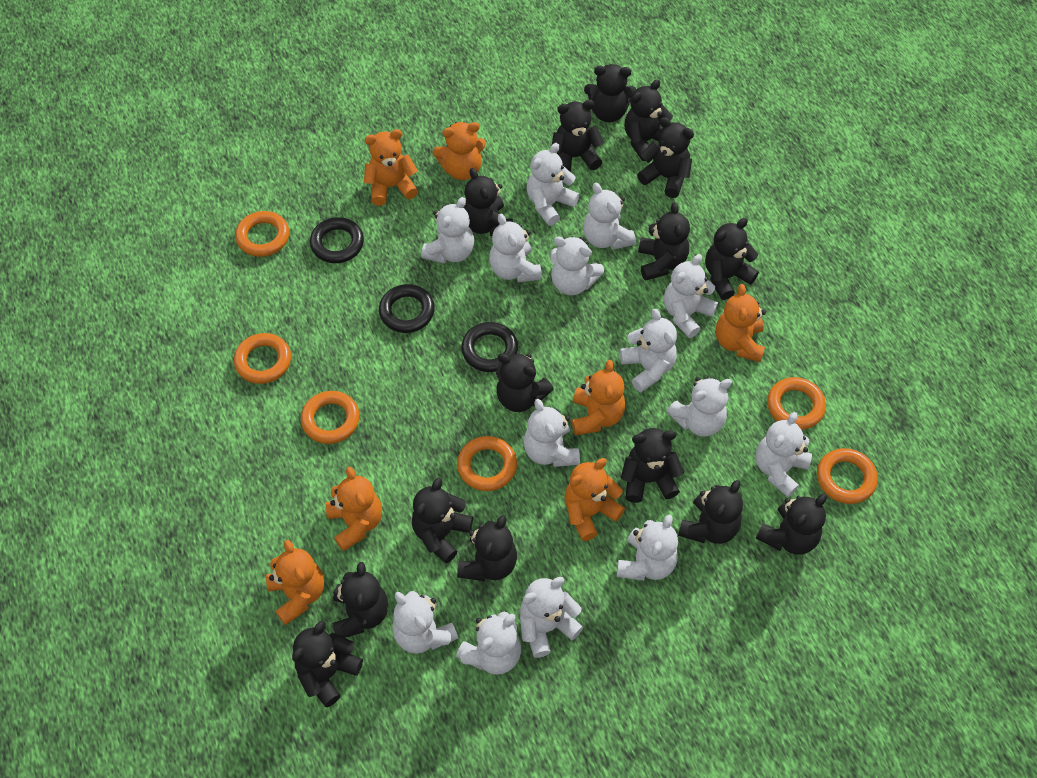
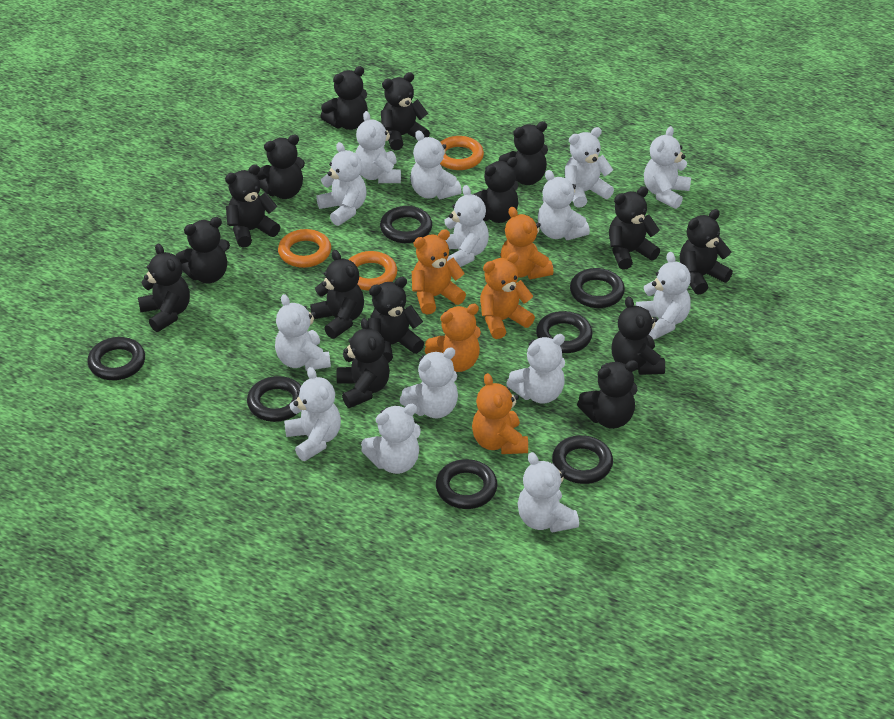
black ring: 3 -> 7
orange ring: 6 -> 3
orange teddy bear: 7 -> 5

